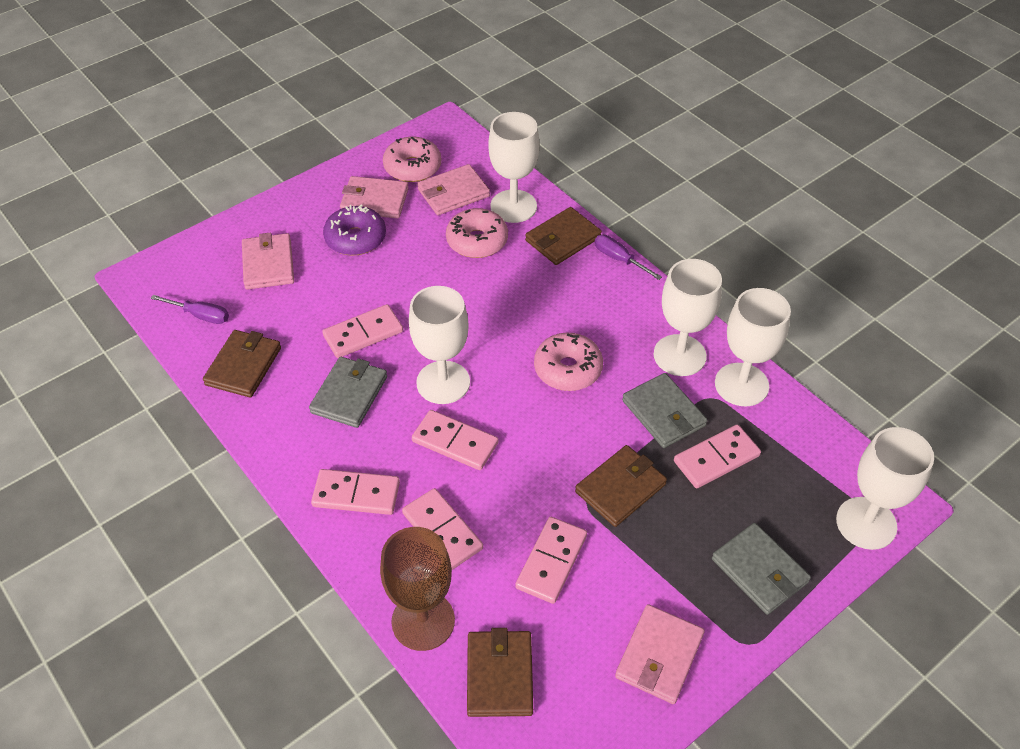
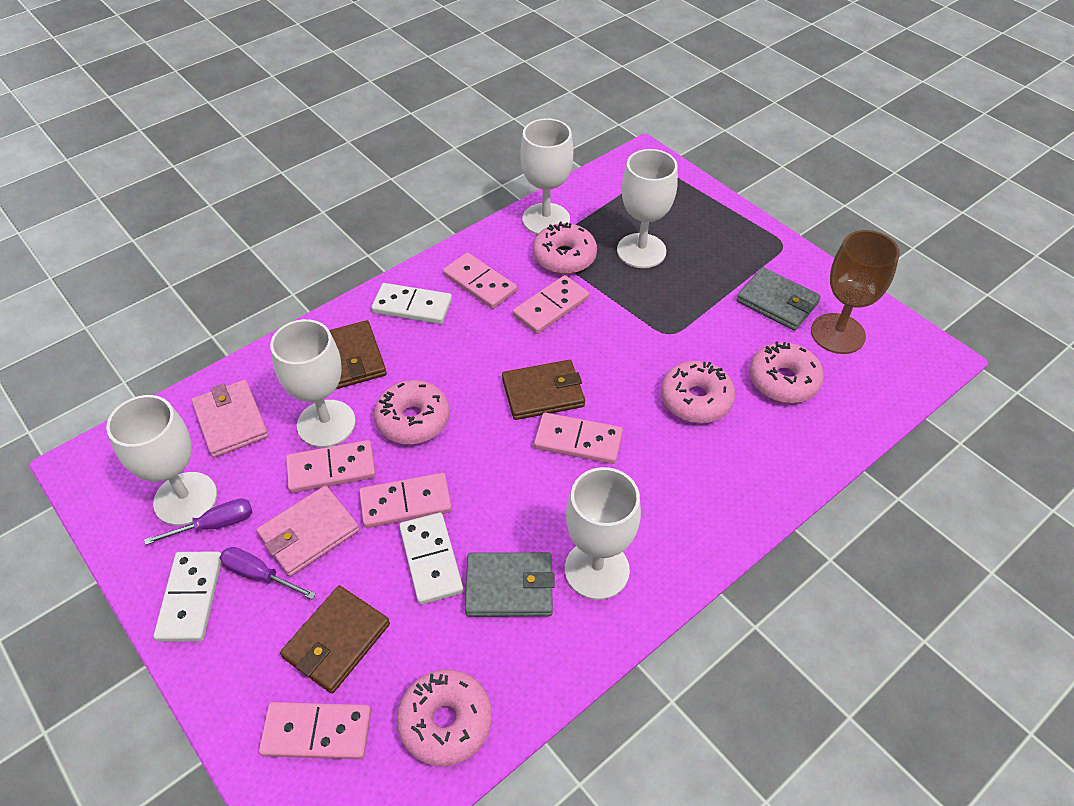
brown wallet: 4 -> 3
grey wallet: 3 -> 2
pink donut: 3 -> 5
pink wallet: 4 -> 2
purple donut: 1 -> 0
white domino: 0 -> 3

